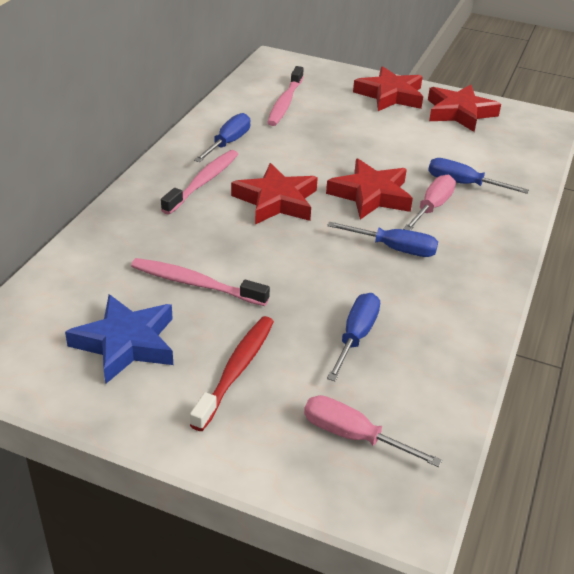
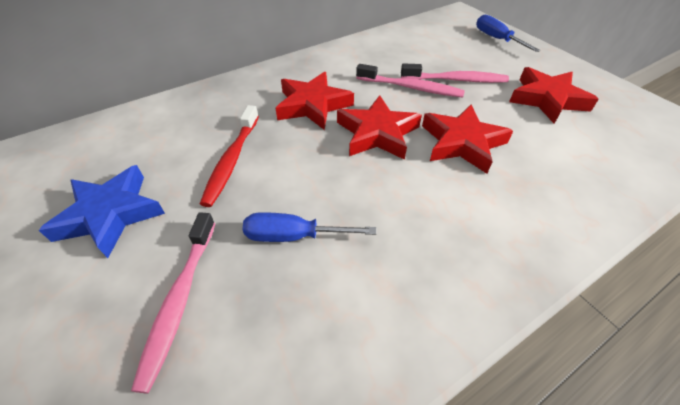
blue screwdriver: 4 -> 2
pink screwdriver: 2 -> 0

